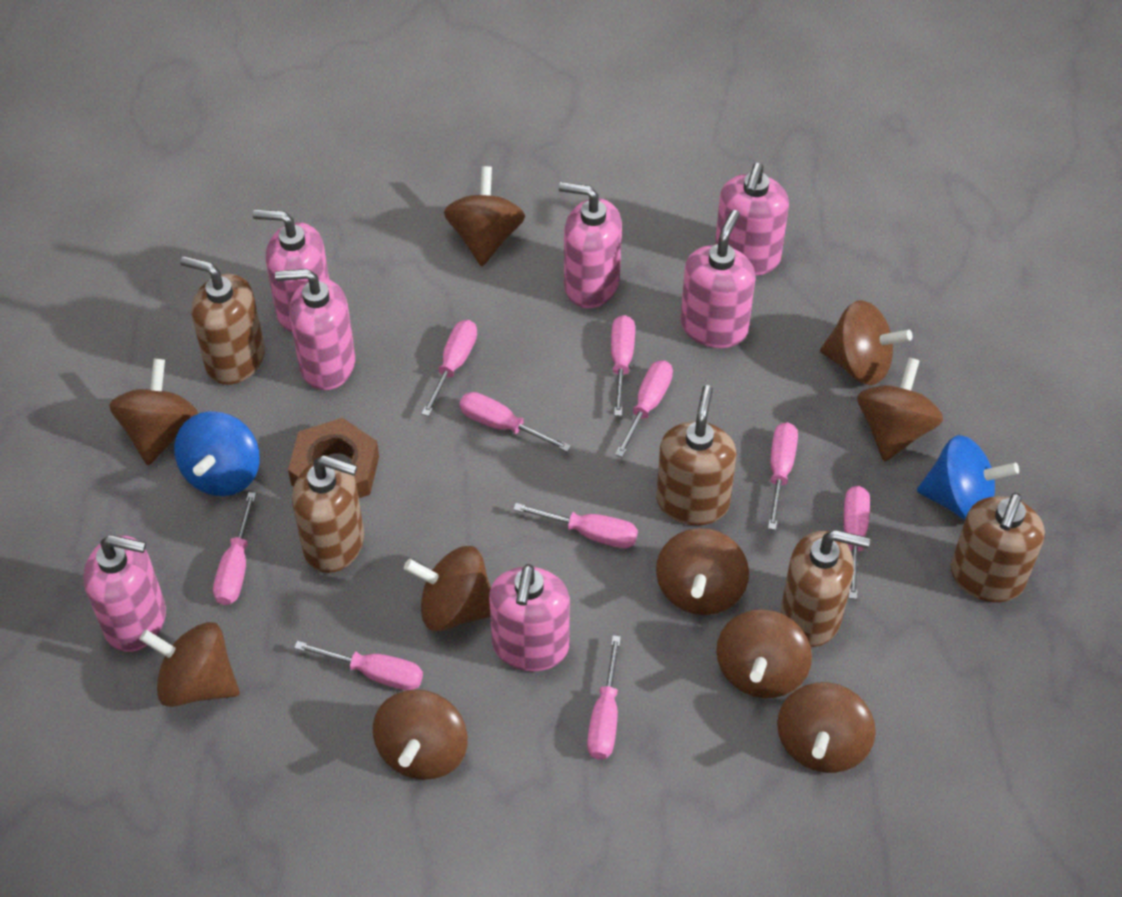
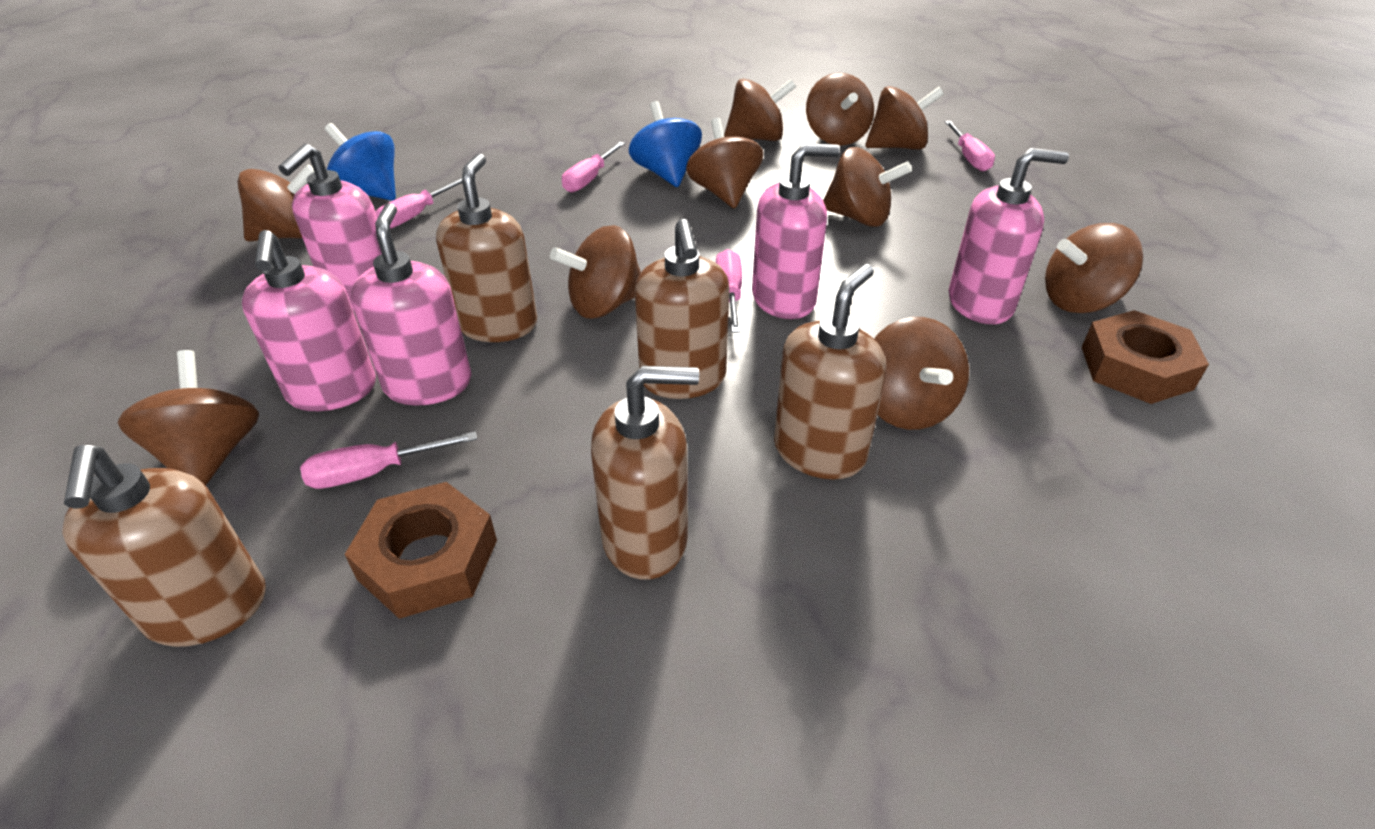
brown nut: 1 -> 2
pink screwdriver: 10 -> 5
pink soap dispenser: 7 -> 5

